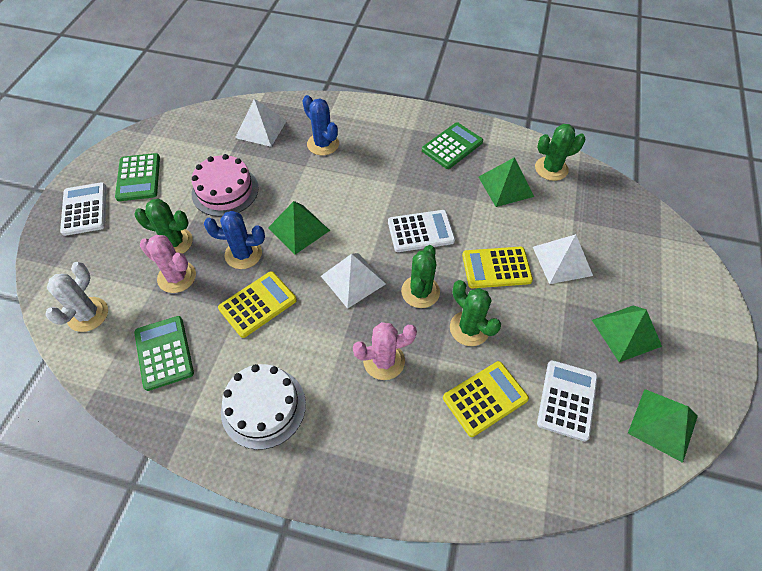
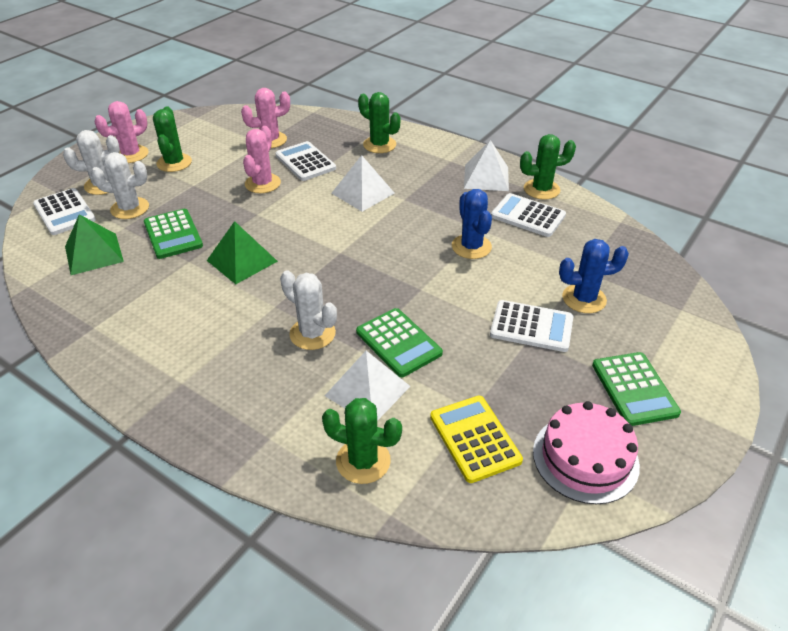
green pyramid: 4 -> 2
pink cactus: 2 -> 3
white cactus: 1 -> 3
white cake: 1 -> 0
white calculator: 3 -> 4
yellow calculator: 3 -> 1

